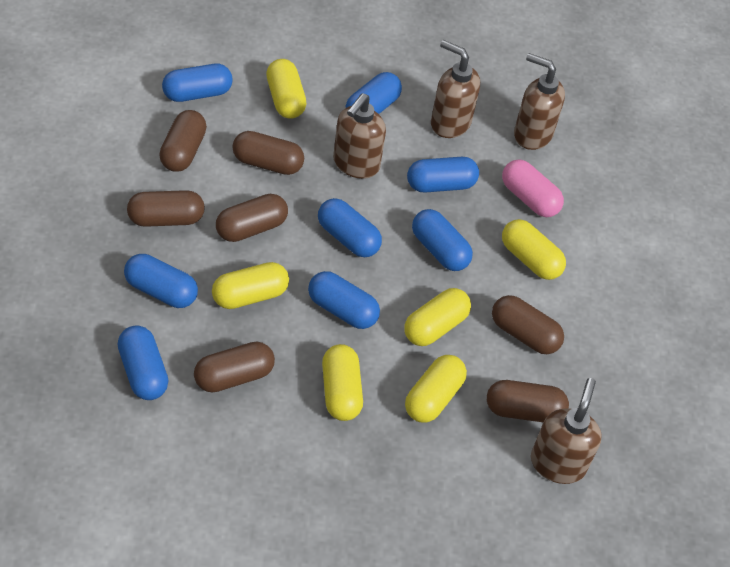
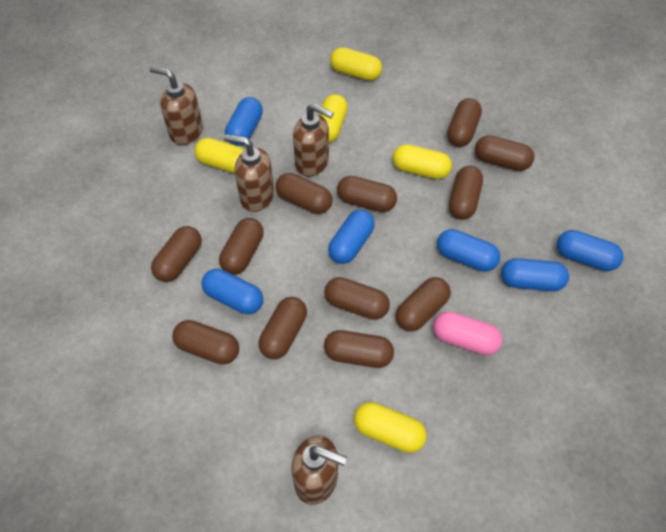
blue capsule: 8 -> 6
brown capsule: 7 -> 12
yellow capsule: 6 -> 5

